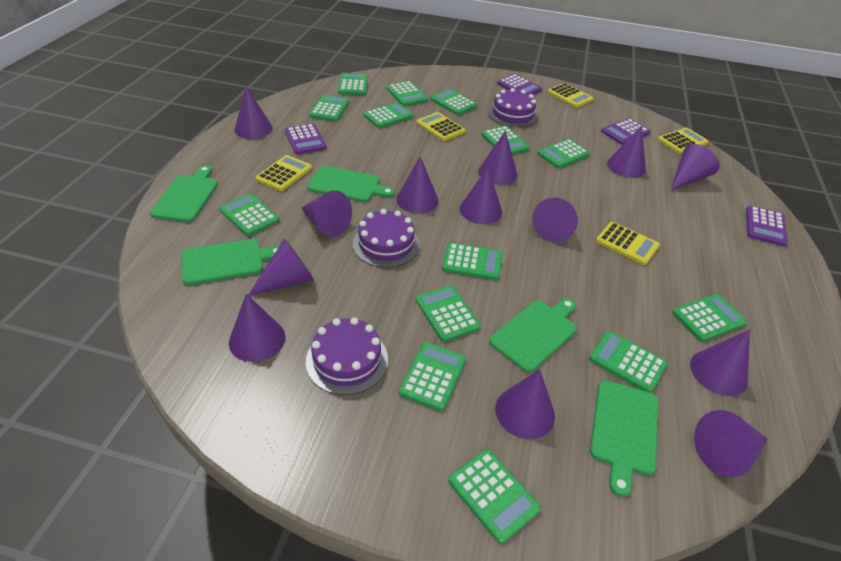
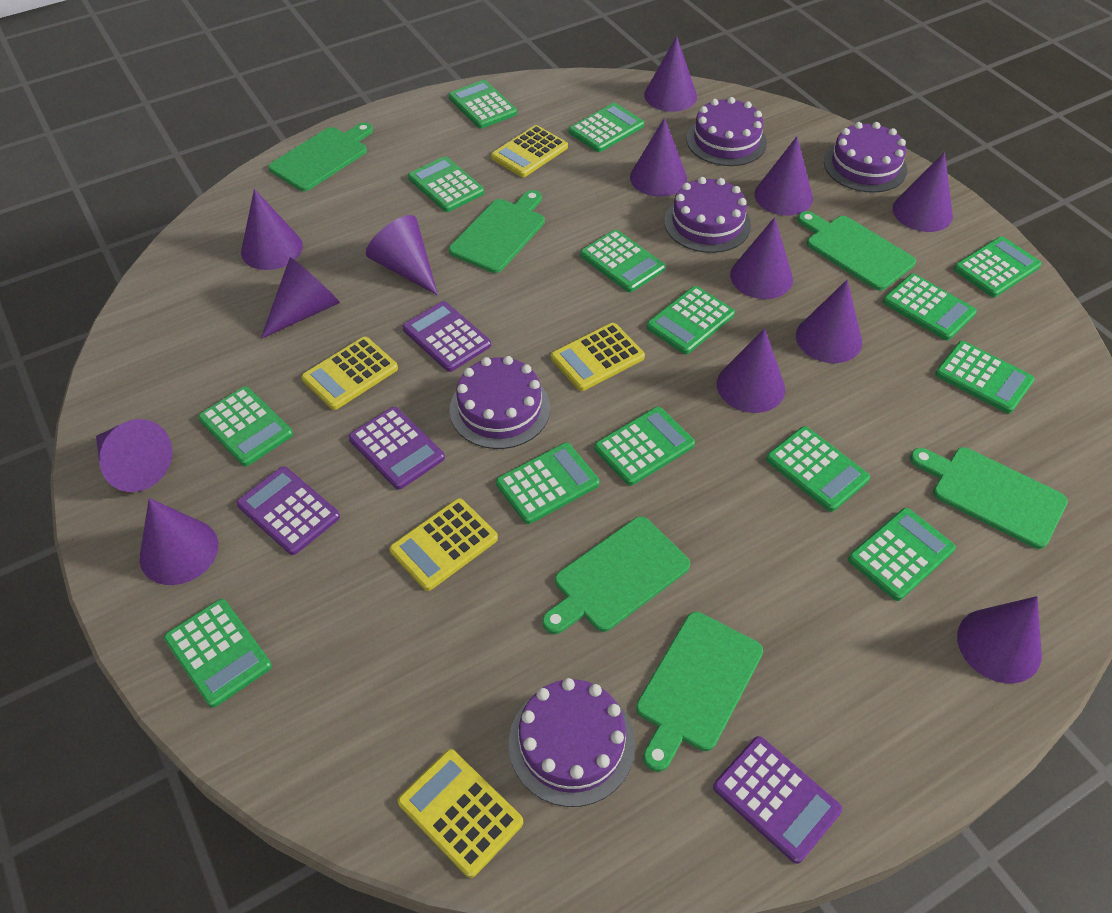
green cutting board: 5 -> 6
purple cake: 3 -> 5

